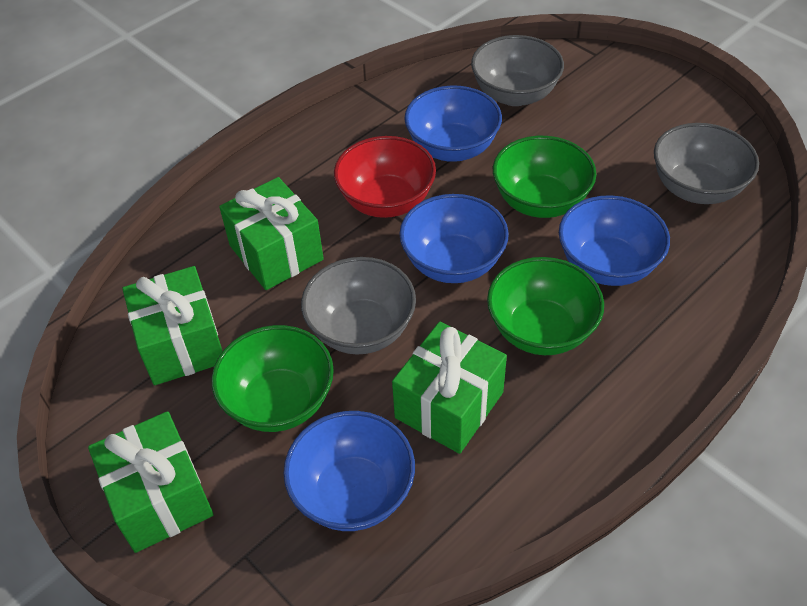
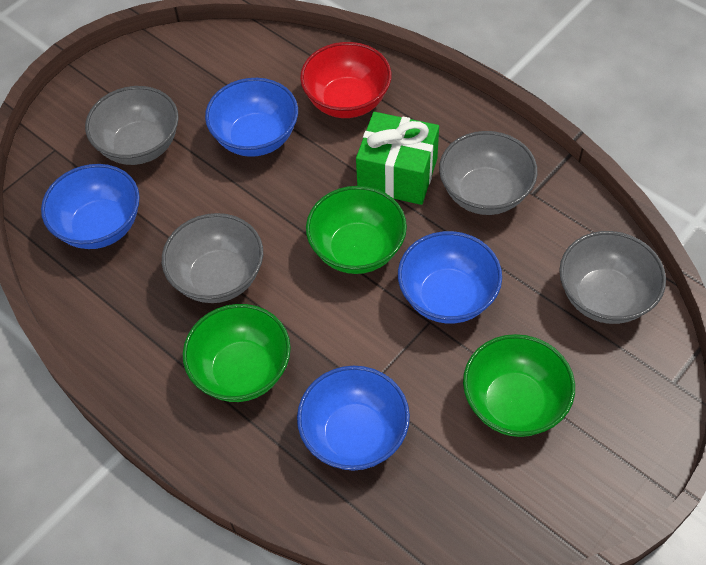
green gift: 4 -> 1
grey bowl: 3 -> 4

